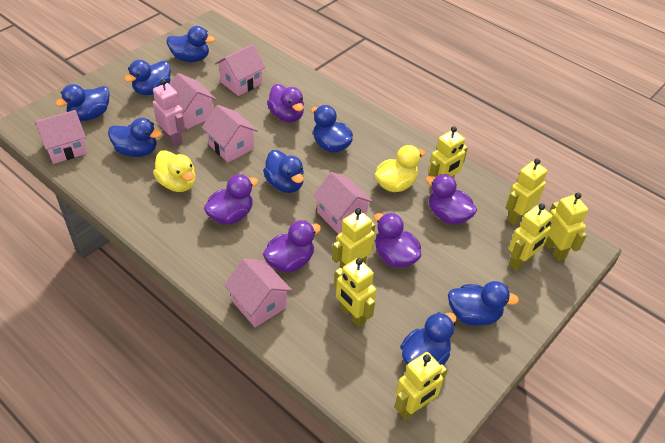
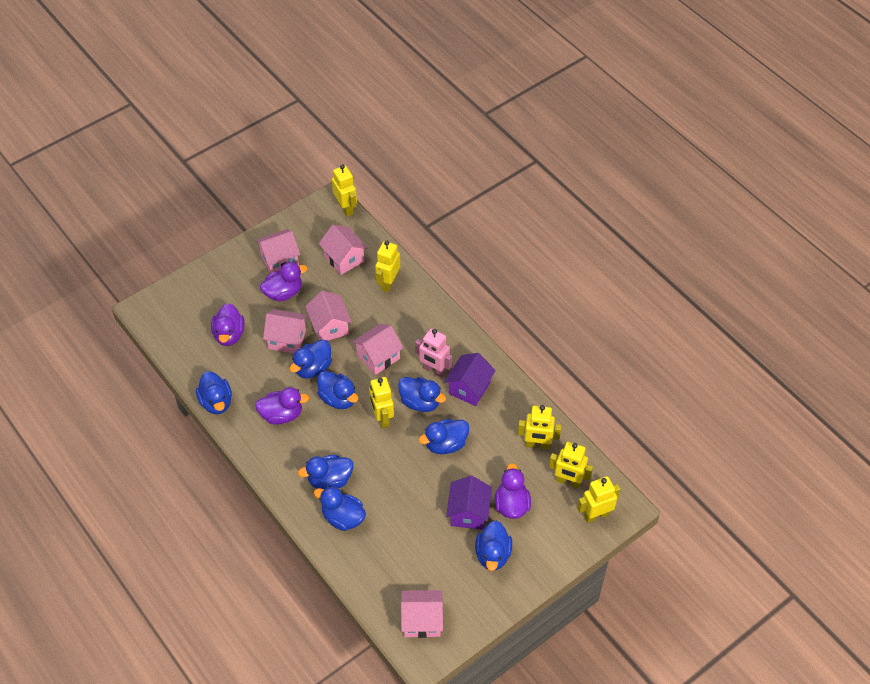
purple duck: 5 -> 4
purple house: 0 -> 2
yellow duck: 2 -> 0
yellow robot: 7 -> 6

